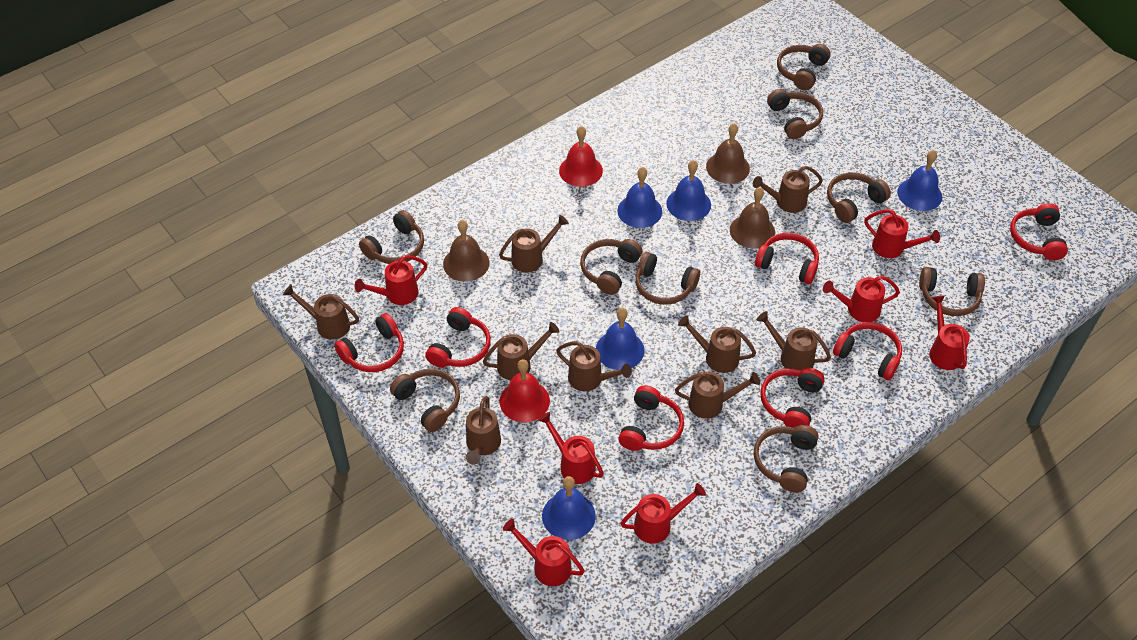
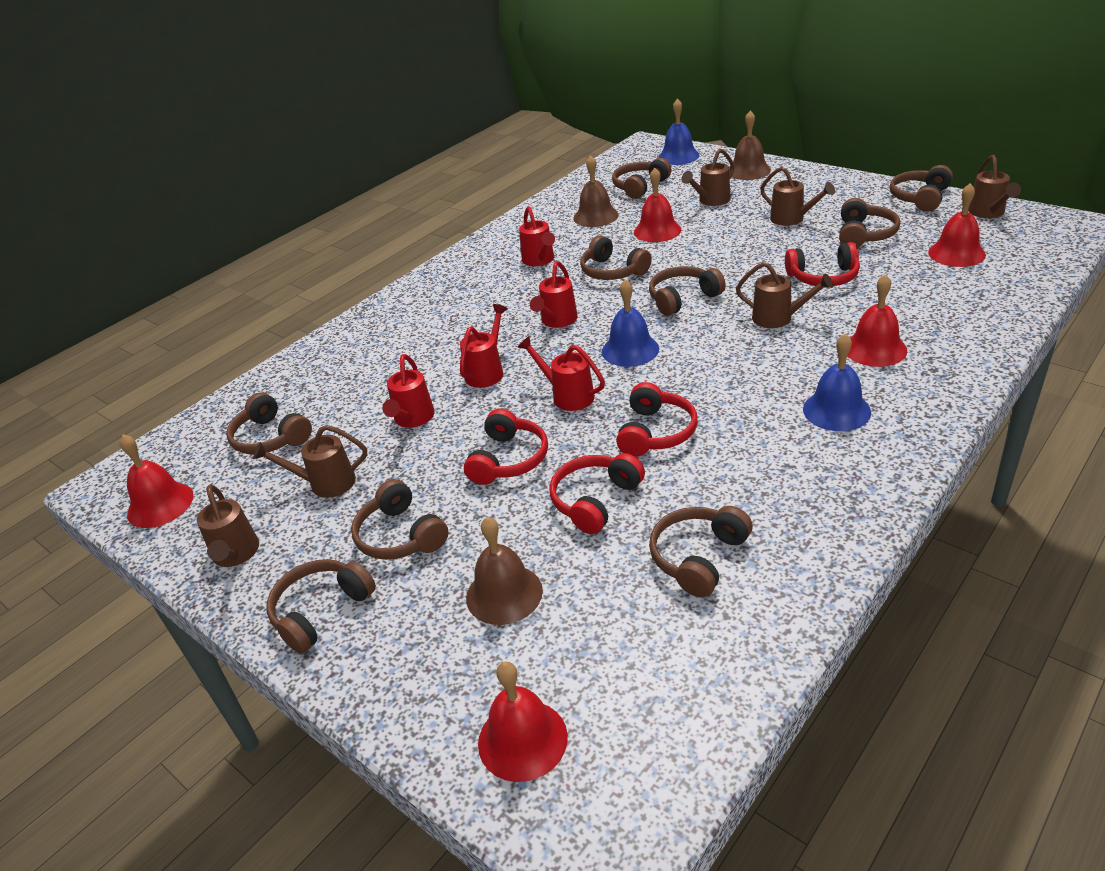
blue bell: 5 -> 3
brown watering can: 9 -> 6
red bell: 2 -> 5
red headphones: 7 -> 4
red watering can: 7 -> 5

